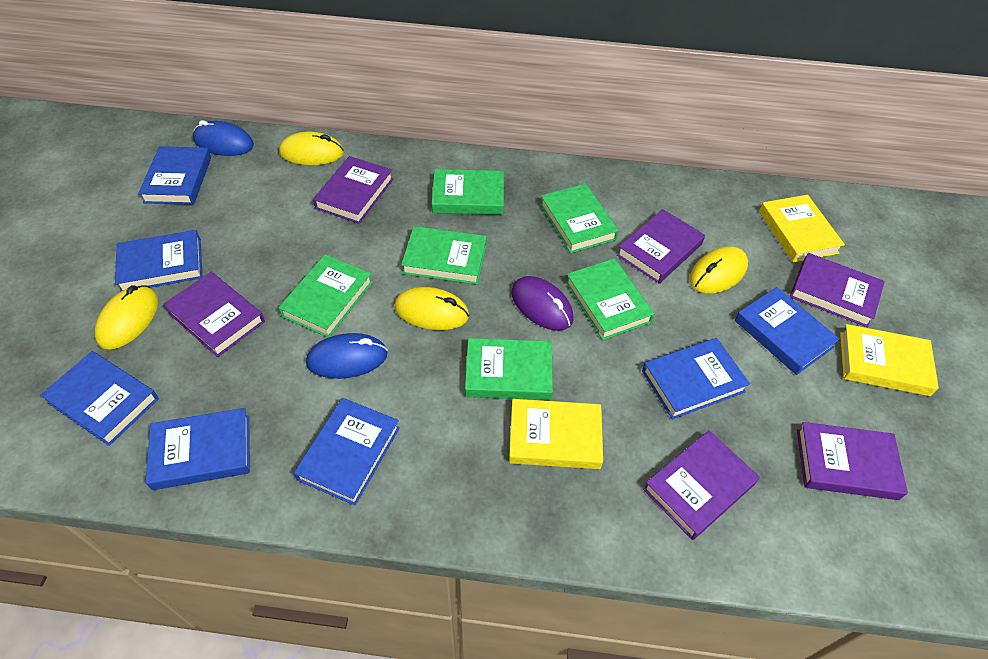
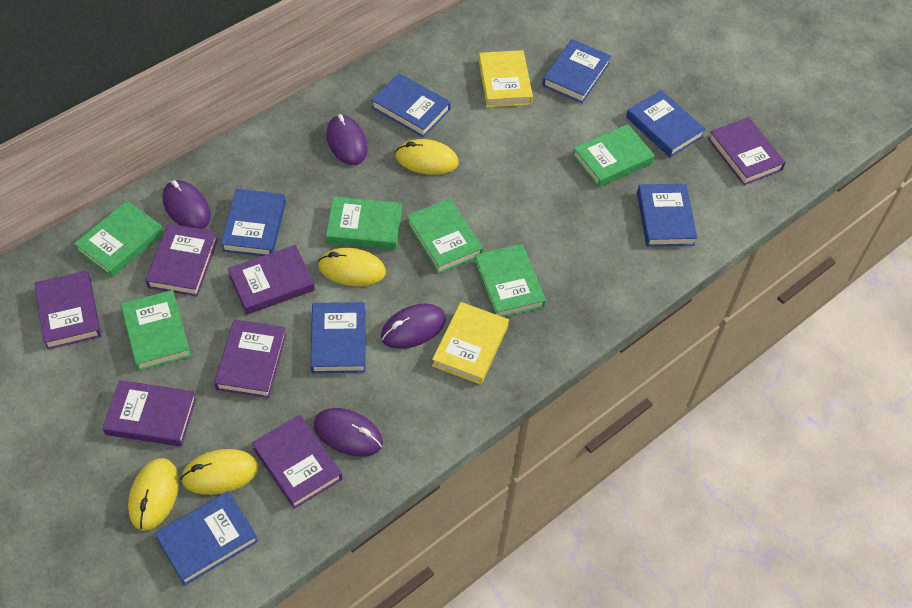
blue mouse: 2 -> 0
purple book: 6 -> 7
purple mouse: 1 -> 4
yellow book: 3 -> 2

